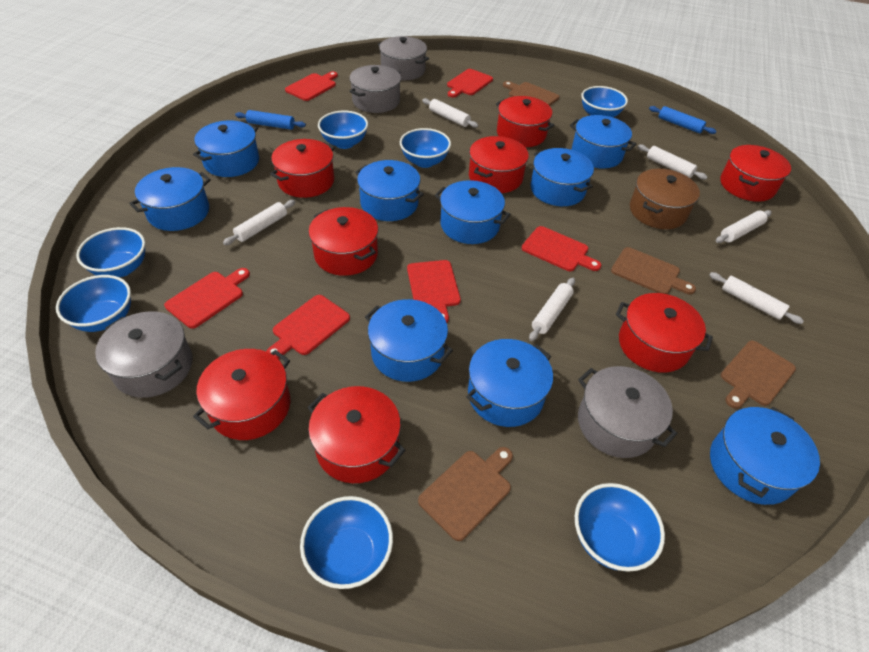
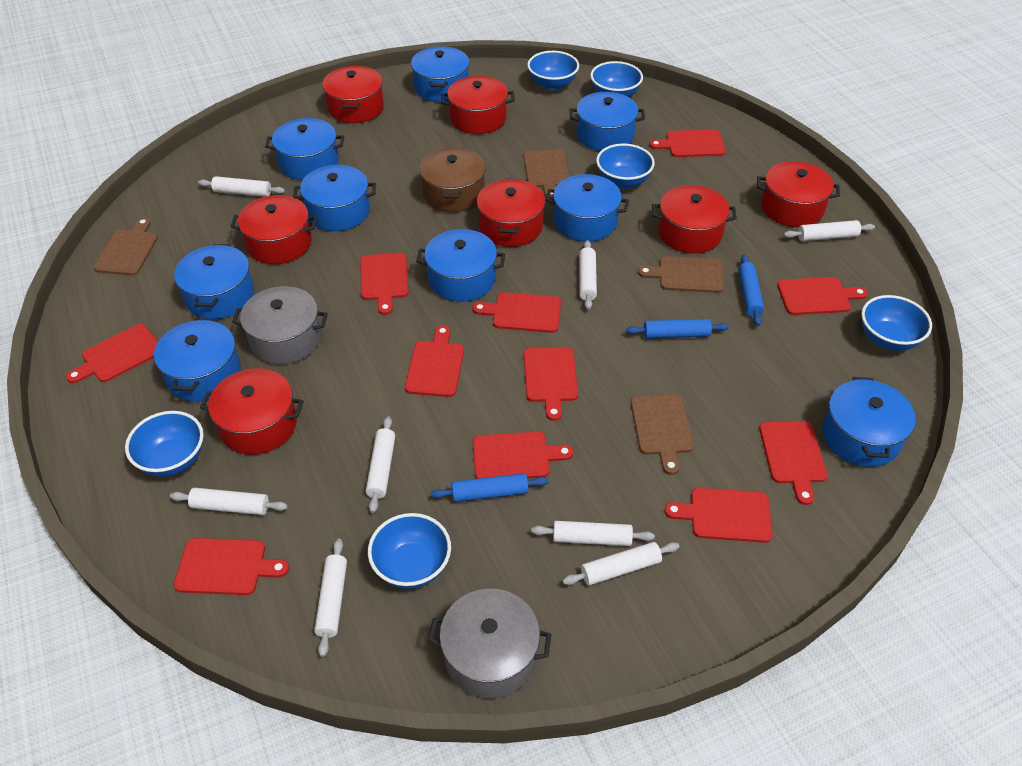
blue bowl: 7 -> 6
blue rolling pin: 2 -> 3
grey pot: 4 -> 2
red cutting board: 6 -> 11
red pot: 8 -> 7
white rolling pin: 6 -> 8

